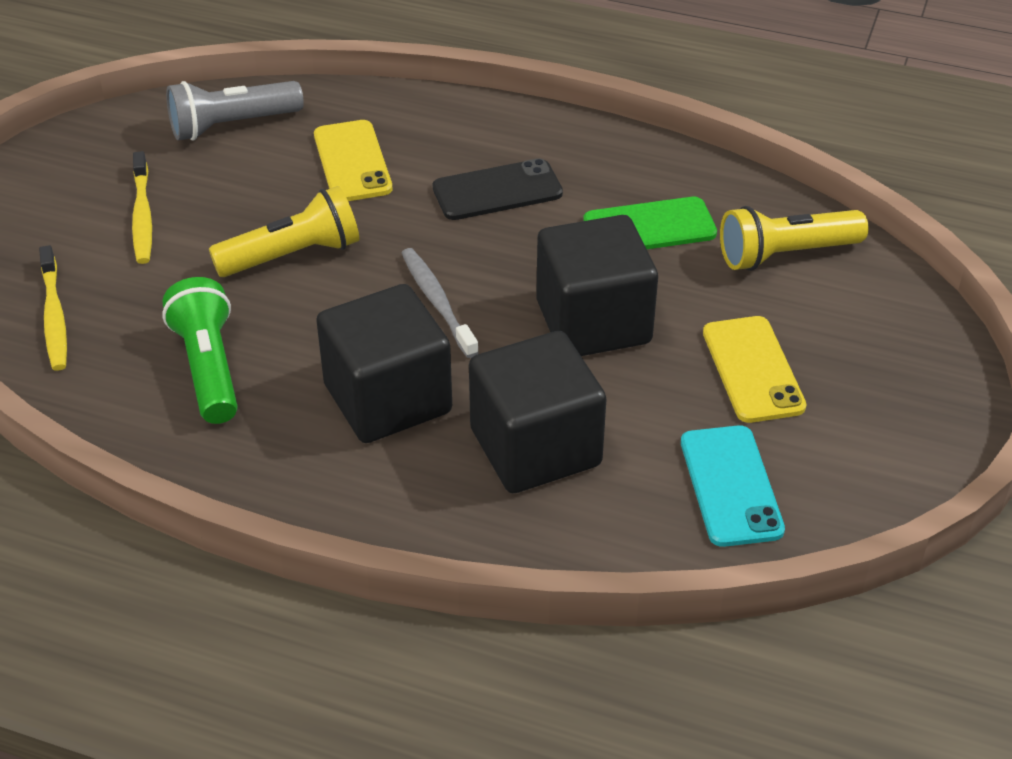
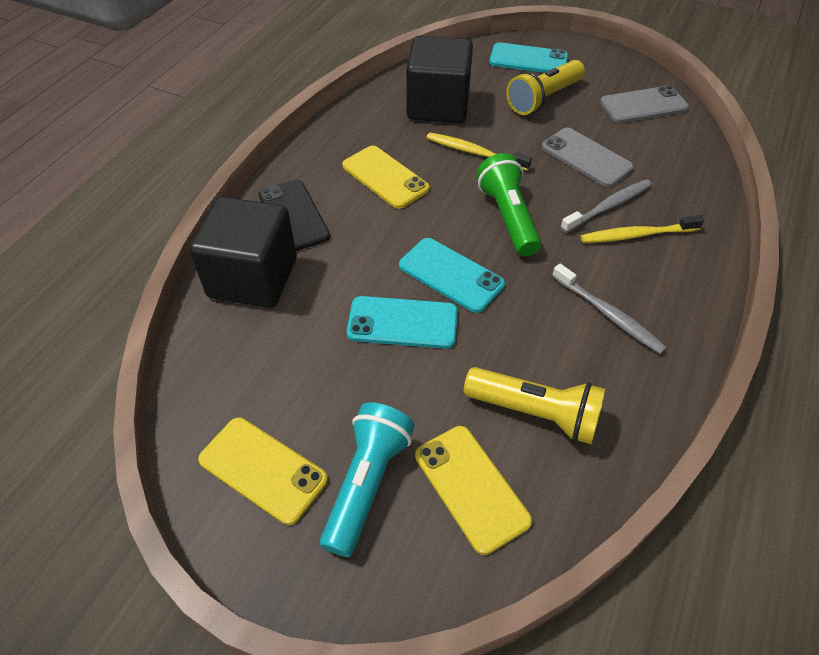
black cube: 3 -> 2
green phone: 1 -> 0
grey flashlight: 1 -> 0
grey phone: 0 -> 2
grey toothbrush: 1 -> 2
turquoise flashlight: 0 -> 1
turquoise phone: 1 -> 3
yellow phone: 2 -> 3

